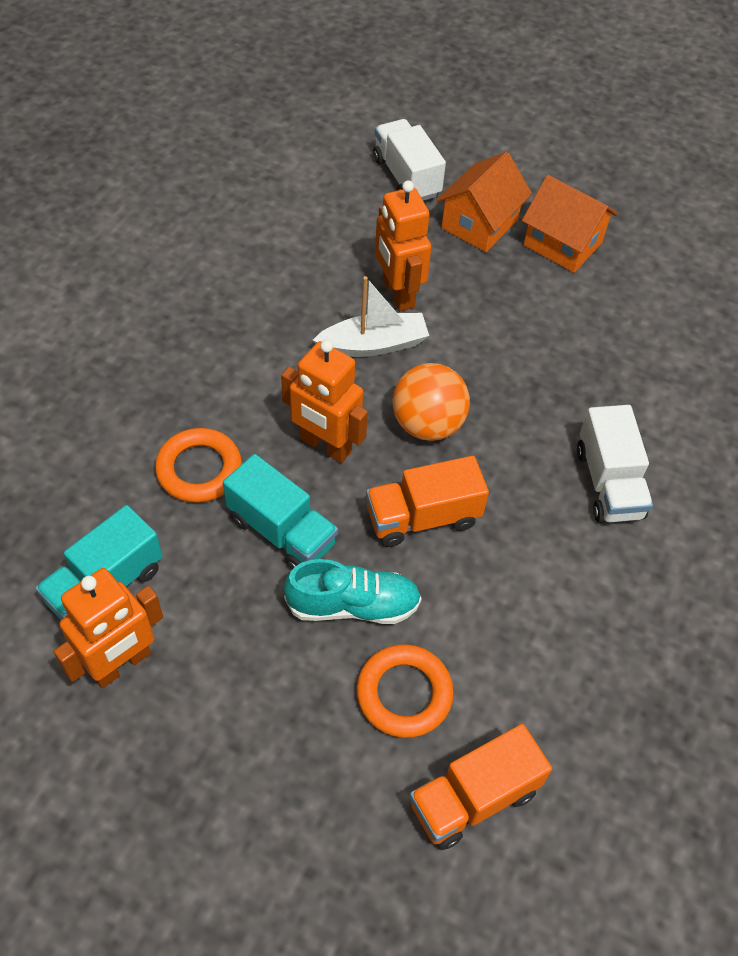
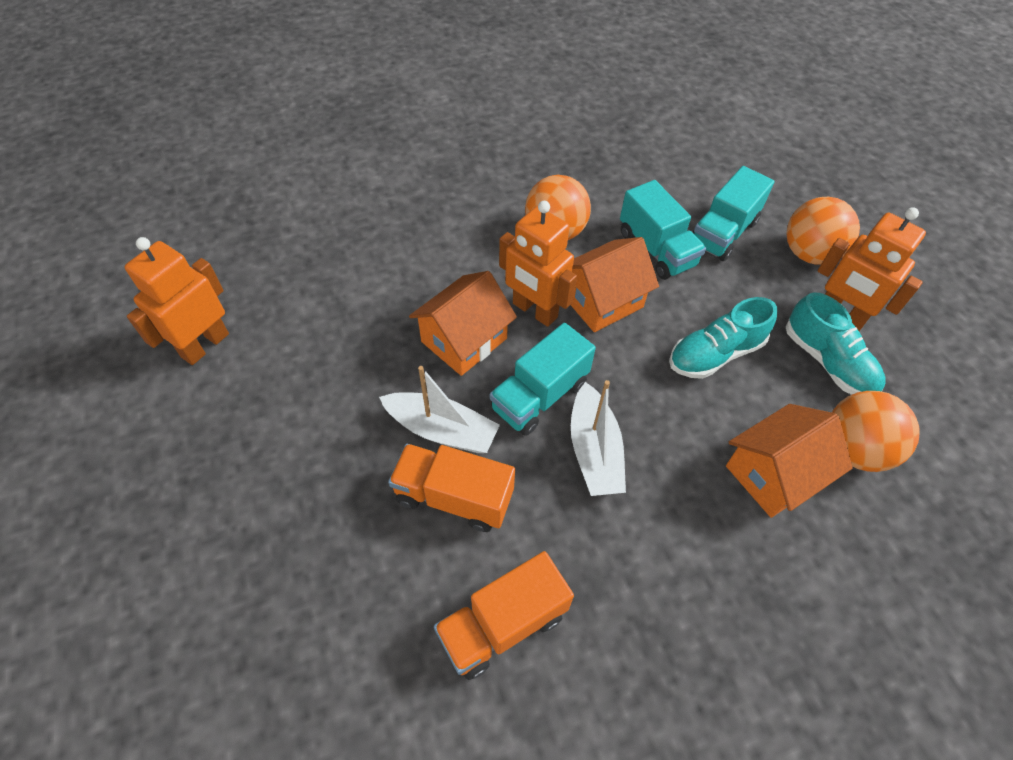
orange ball: 1 -> 3
orange house: 2 -> 3
orange ring: 2 -> 0
turquoise shoe: 1 -> 2
turquoise truck: 2 -> 3
white boat: 1 -> 2
white truck: 2 -> 0

